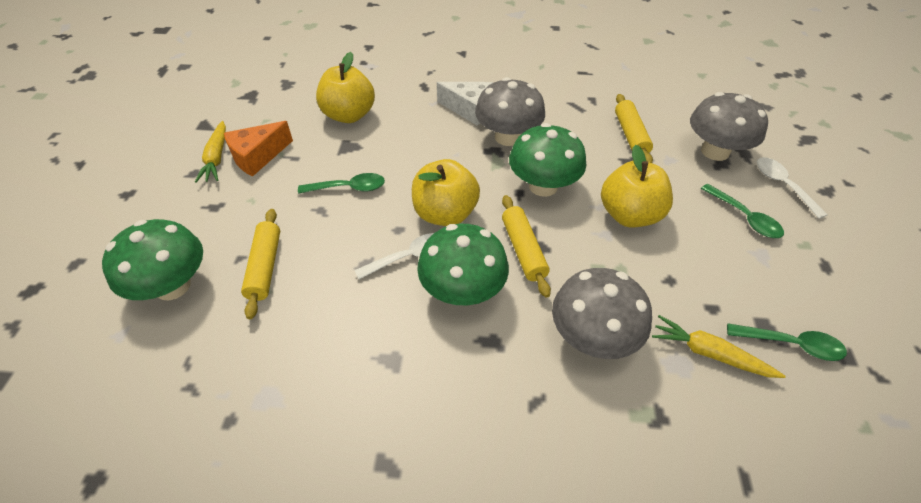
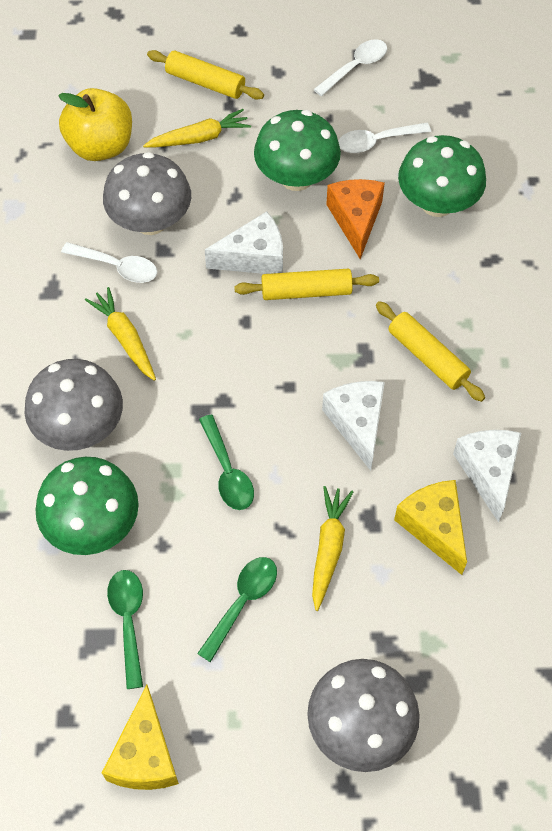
white cheese: 1 -> 3
white spoon: 2 -> 3
yellow apple: 3 -> 1
yellow carrot: 2 -> 3
yellow cheese: 0 -> 2

